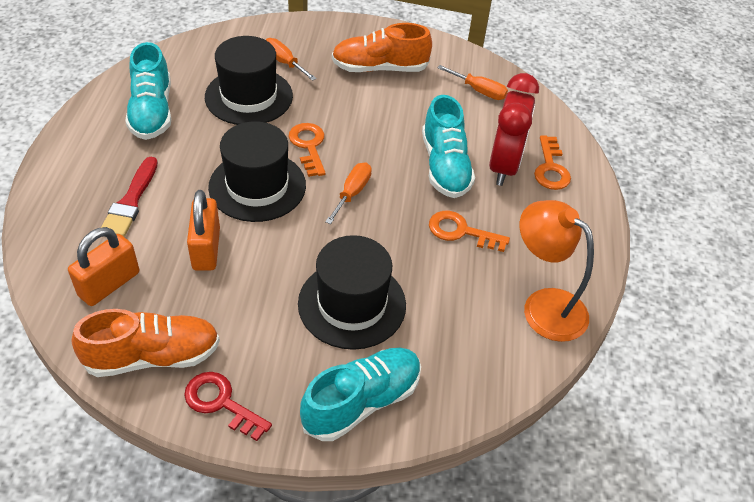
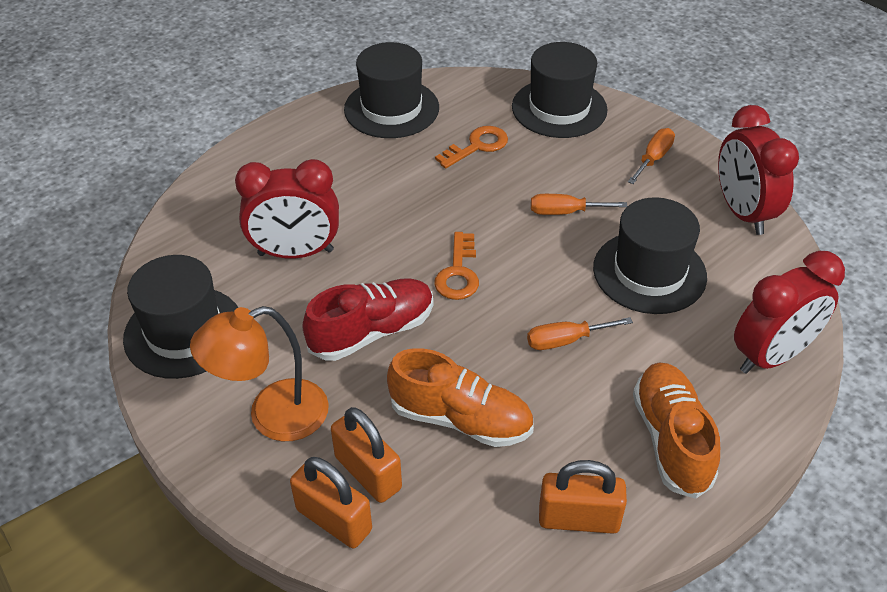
black hat: 3 -> 4
orange key: 3 -> 2
orange padlock: 2 -> 3
red brush: 1 -> 0
red clock: 1 -> 3
red key: 1 -> 0
red shoe: 0 -> 1
turquoise shoe: 3 -> 0

